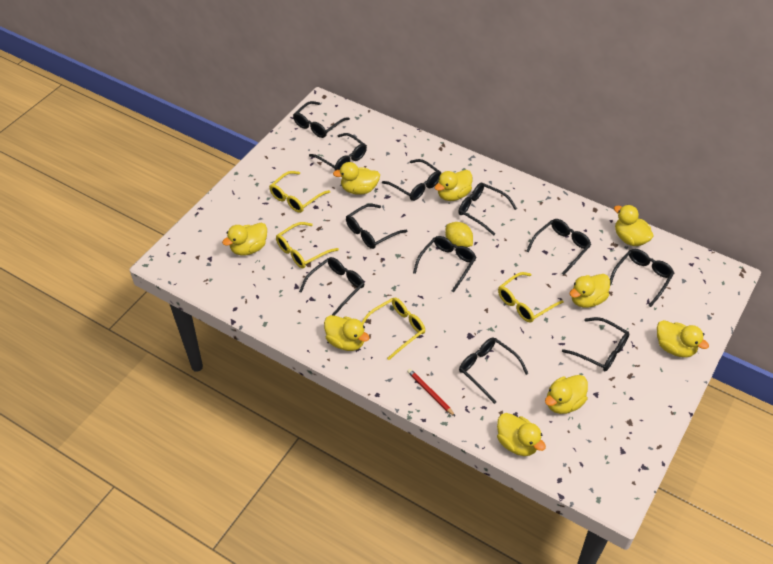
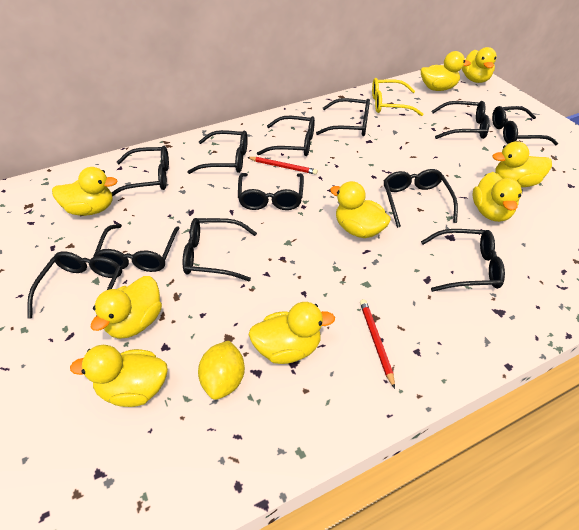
black glasses: 11 -> 12
red pencil: 1 -> 2
yellow glasses: 4 -> 1

